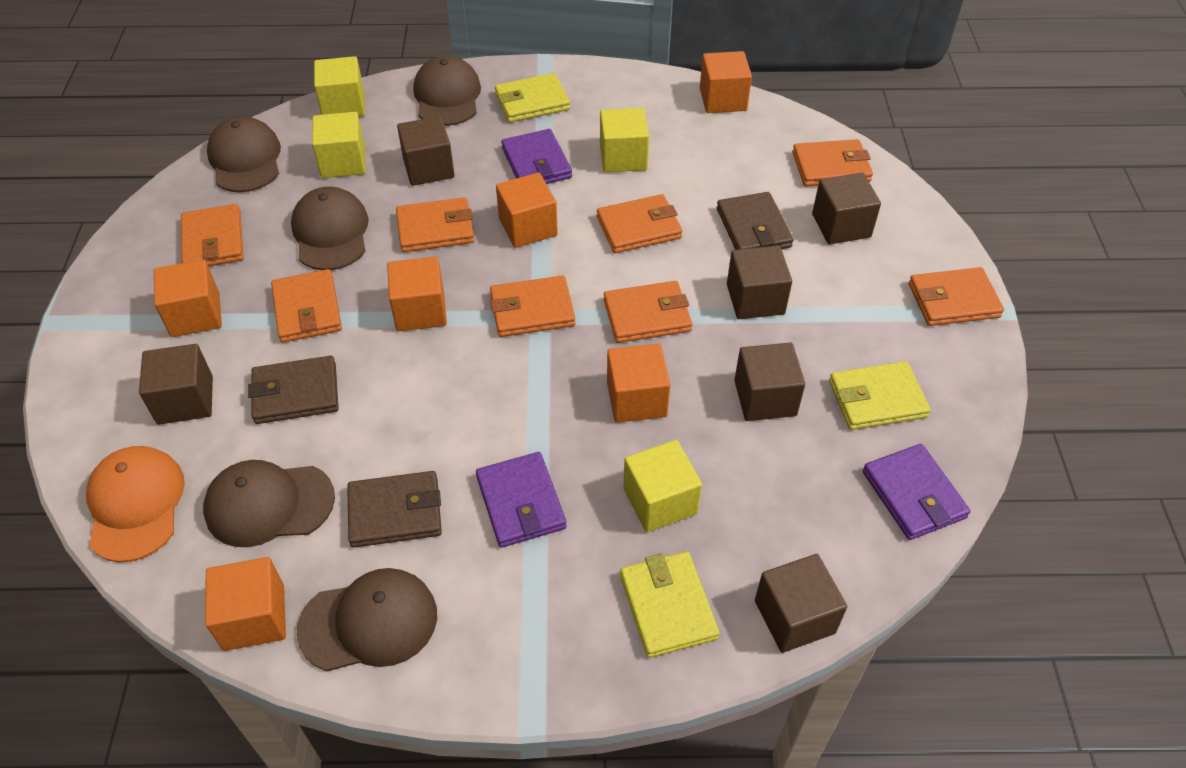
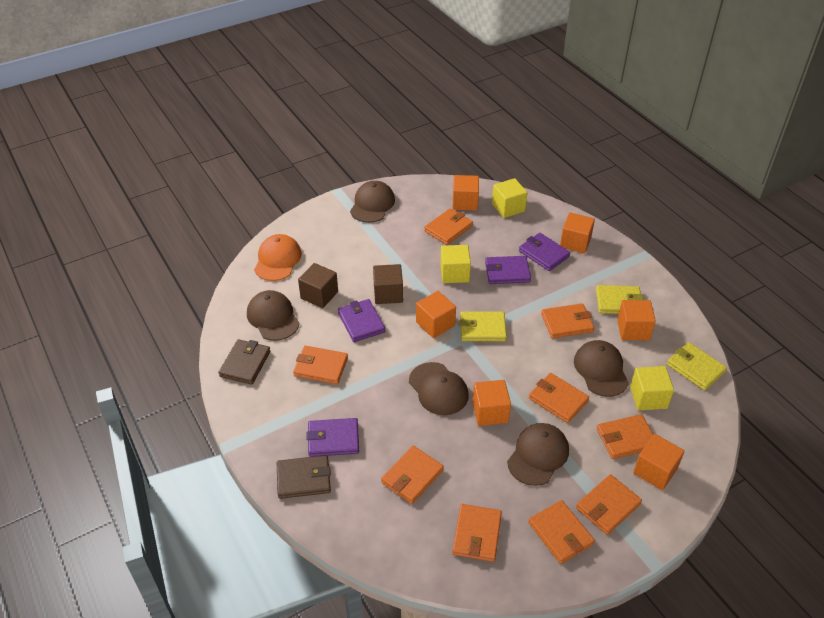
brown cube: 6 -> 2
brown wallet: 3 -> 2
orange wallet: 8 -> 9
purple wallet: 3 -> 4
yellow cube: 4 -> 3

